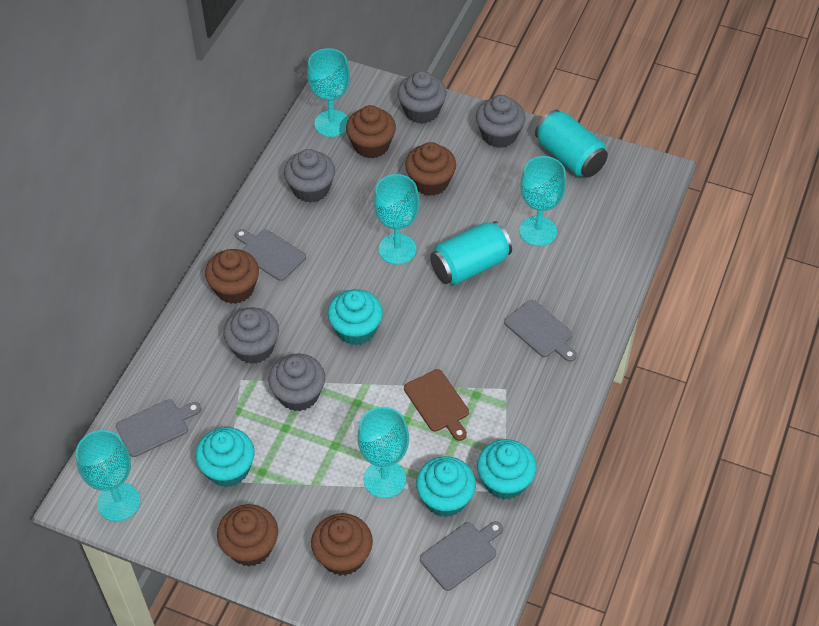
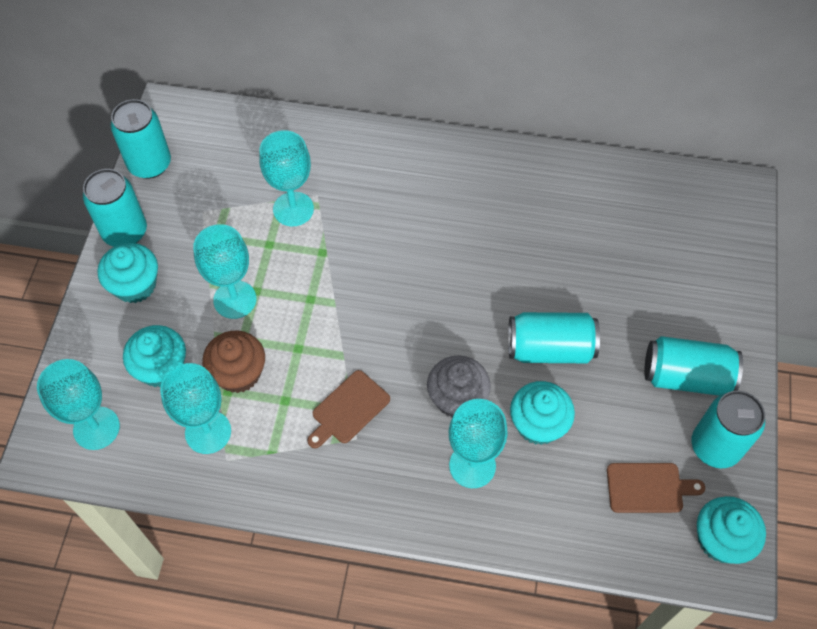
brown cupcake: 5 -> 1
brown cutting board: 1 -> 2
grey cupcake: 5 -> 1
grey cutting board: 4 -> 0
turquoise can: 2 -> 5

